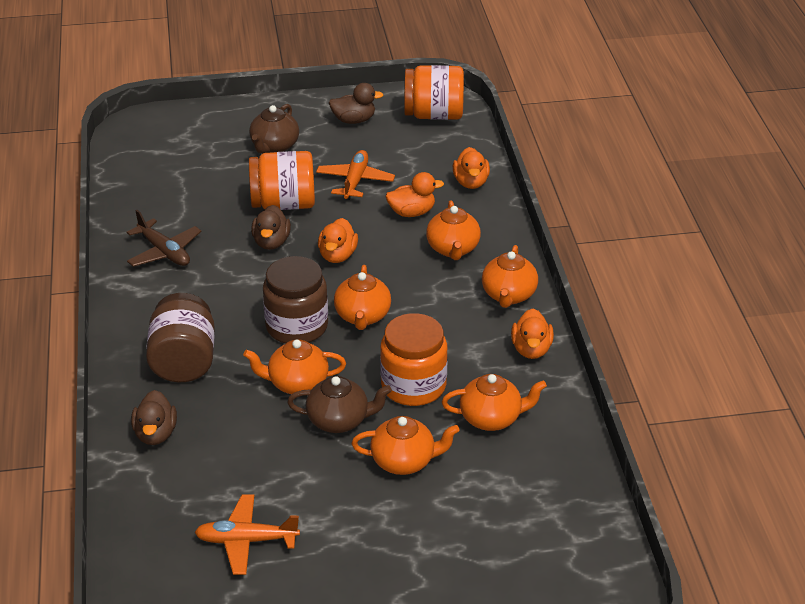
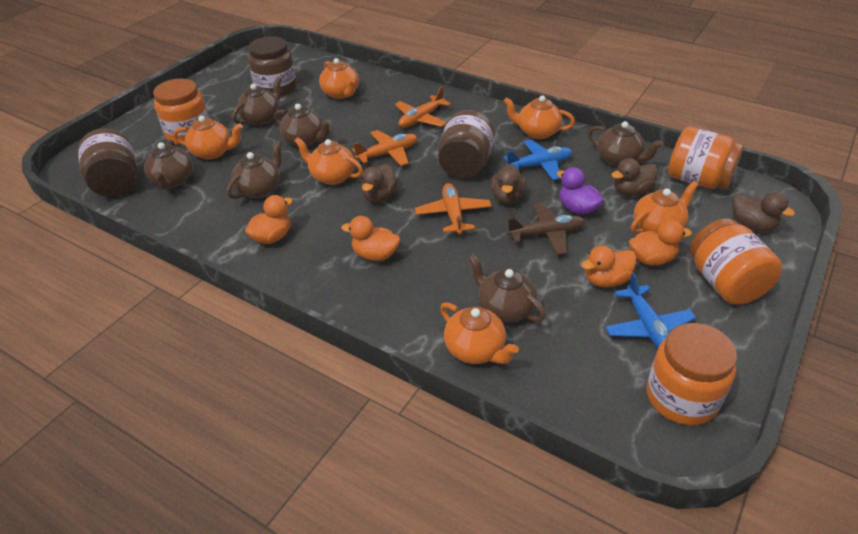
blue plane: 0 -> 2
brown duck: 3 -> 4
brown jar: 2 -> 3
brown teapot: 2 -> 6
orange jar: 3 -> 4
orange plane: 2 -> 3
purple duck: 0 -> 1

